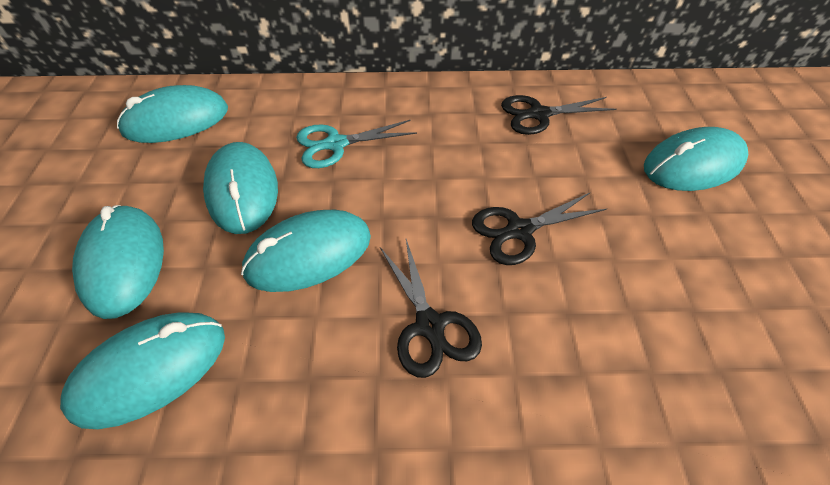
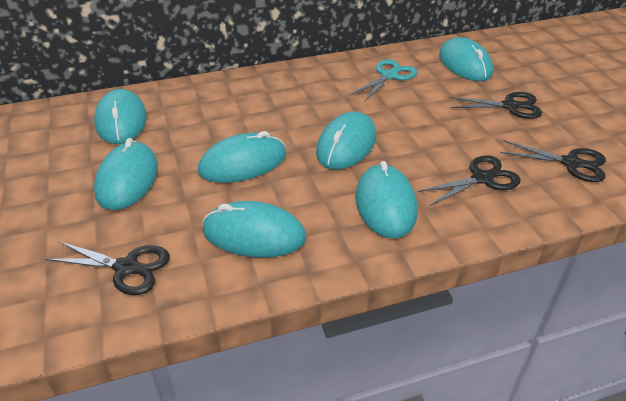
black scissors: 3 -> 4
turquoise mouse: 6 -> 7

